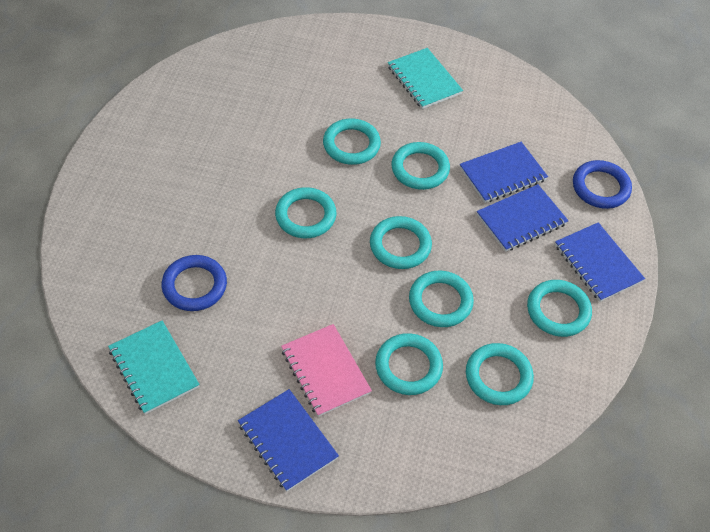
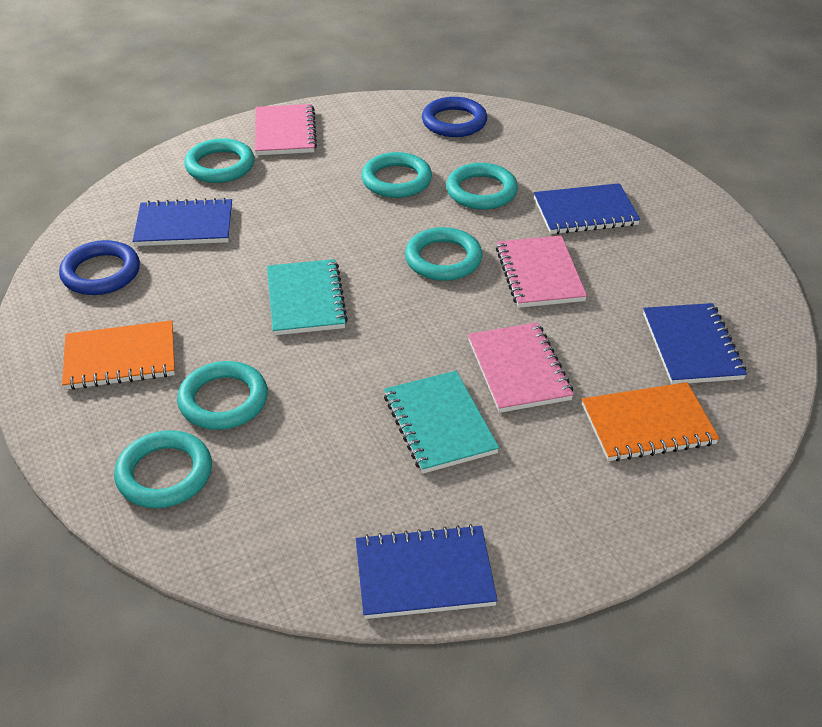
orange notebook: 0 -> 2
pink notebook: 1 -> 3
turquoise ring: 8 -> 6

